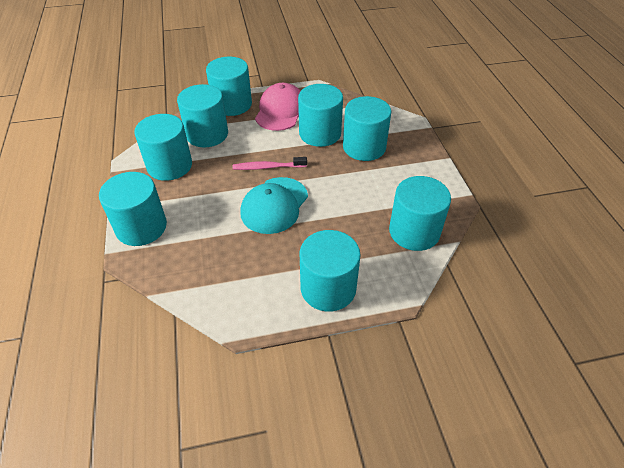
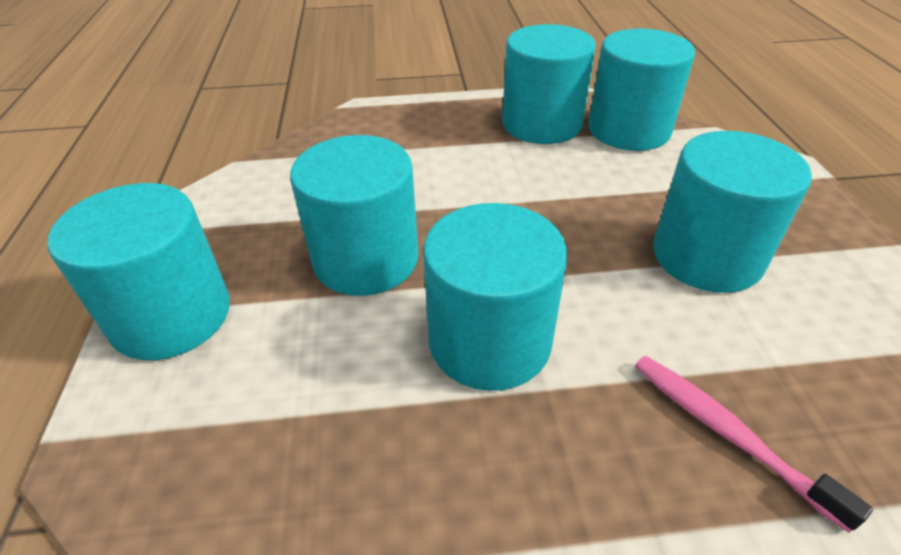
pink cap: 1 -> 0
turquoise cap: 1 -> 0
turquoise cylinder: 8 -> 6

